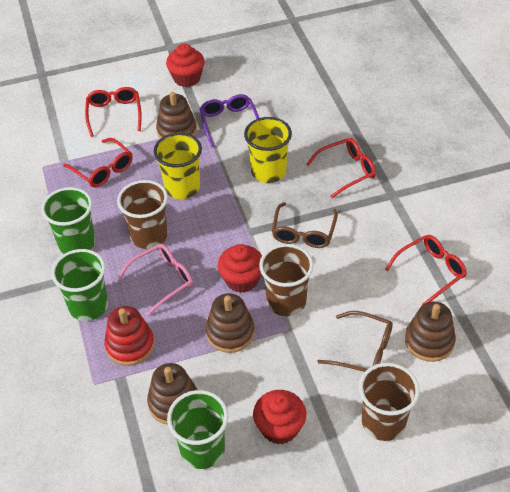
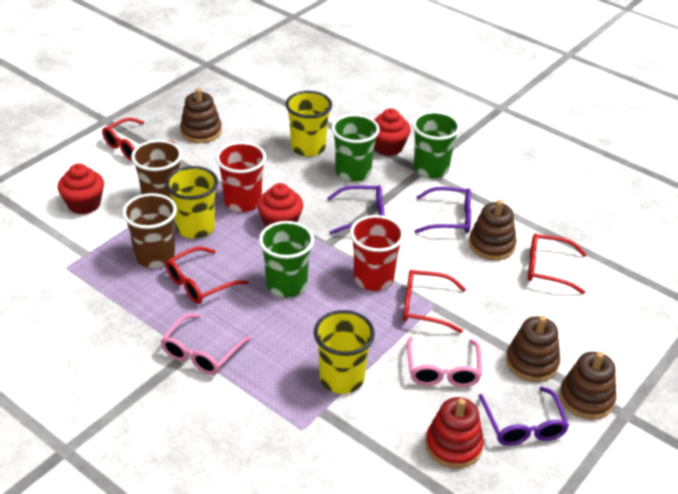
brown cup: 3 -> 2
brown glasses: 2 -> 0
pink glasses: 1 -> 2
purple glasses: 1 -> 3
red cup: 0 -> 2
yellow cup: 2 -> 3

